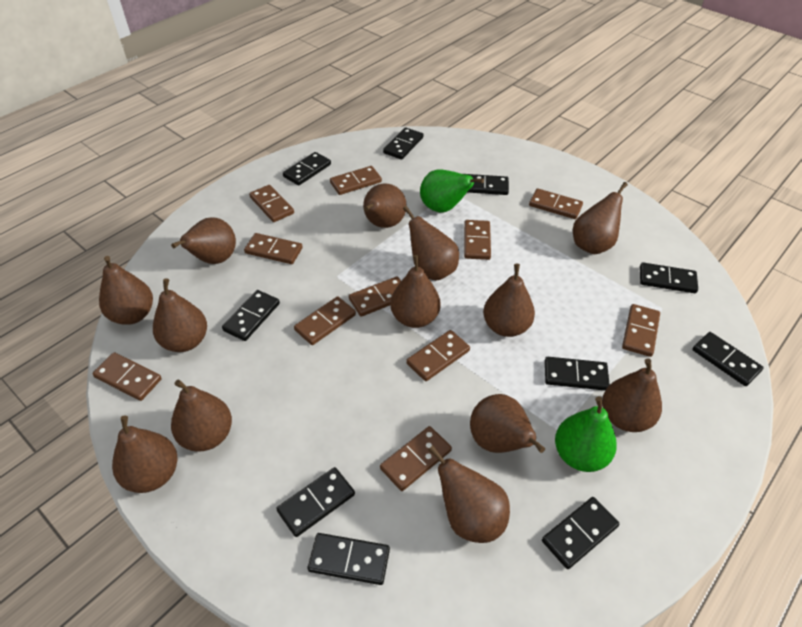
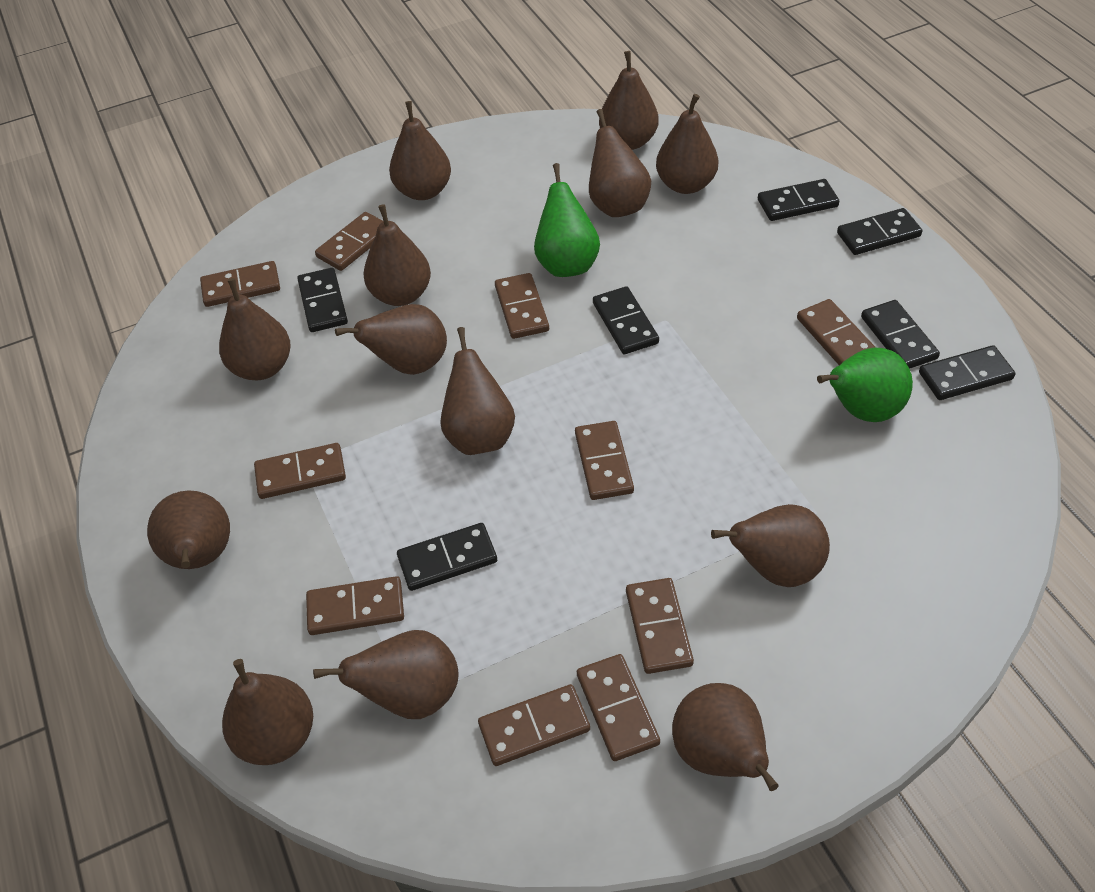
black domino: 10 -> 7
brown domino: 11 -> 10

